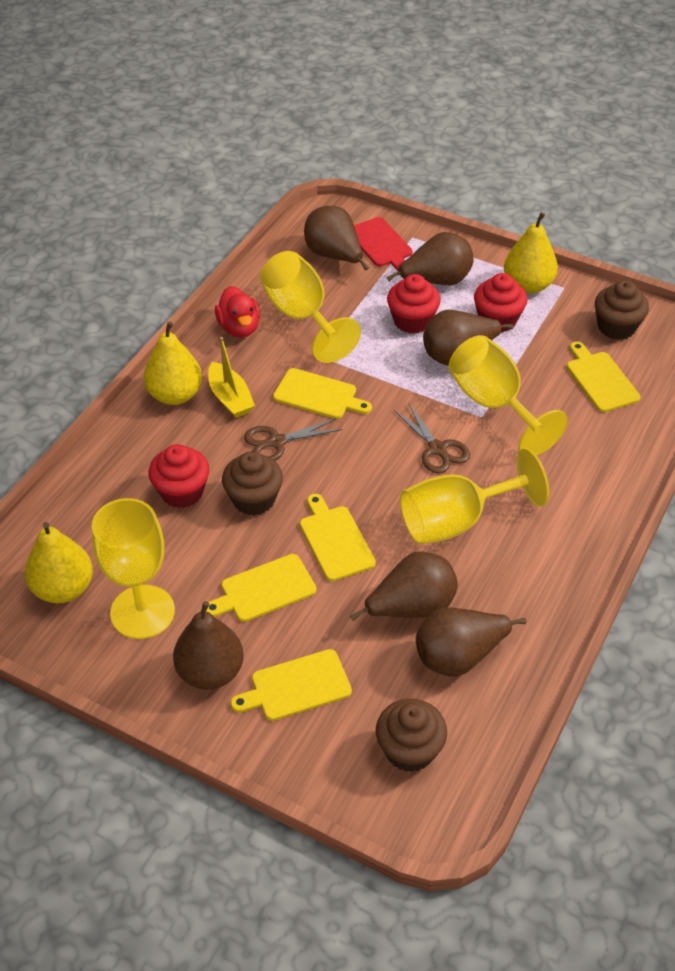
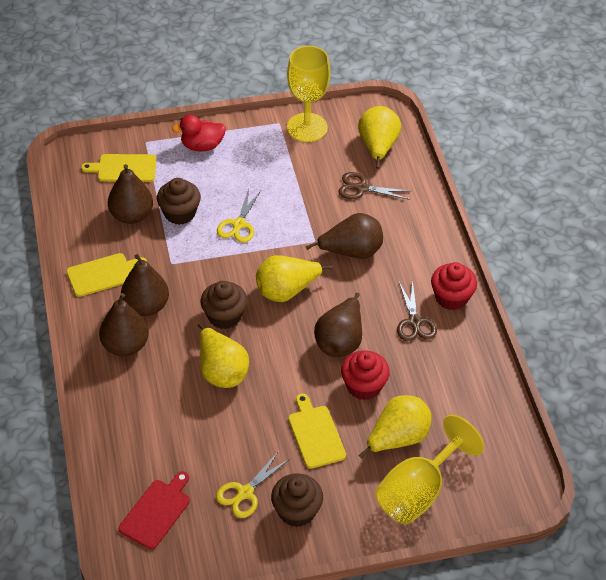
brown pear: 6 -> 5
red cupcake: 3 -> 2
yellow boat: 1 -> 0
yellow cutting board: 5 -> 3
yellow goblet: 4 -> 2
yellow pear: 3 -> 4
yellow scissors: 0 -> 2

